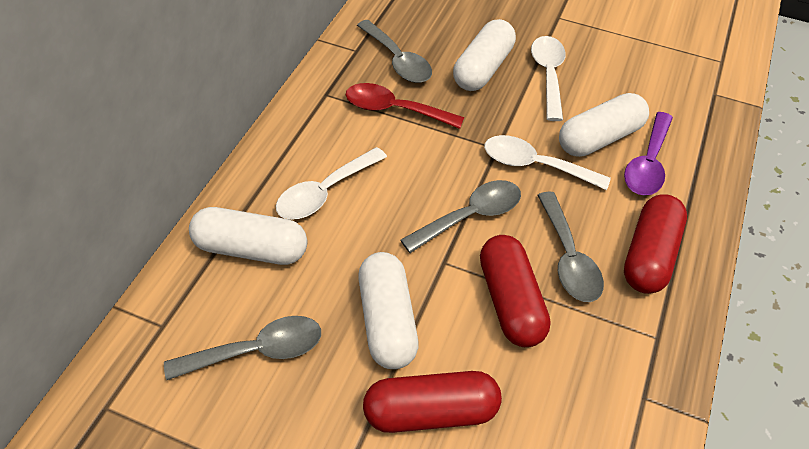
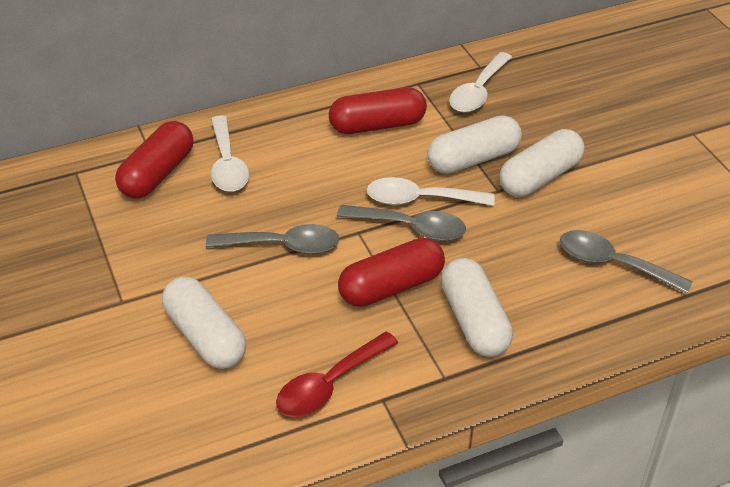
grey spoon: 4 -> 3
purple spoon: 1 -> 0

